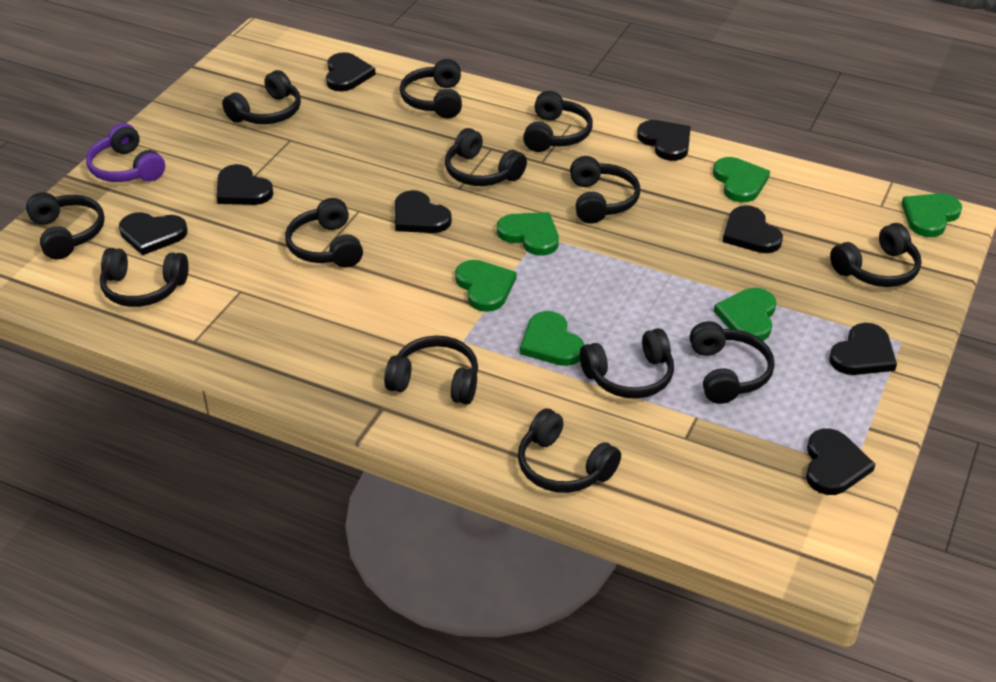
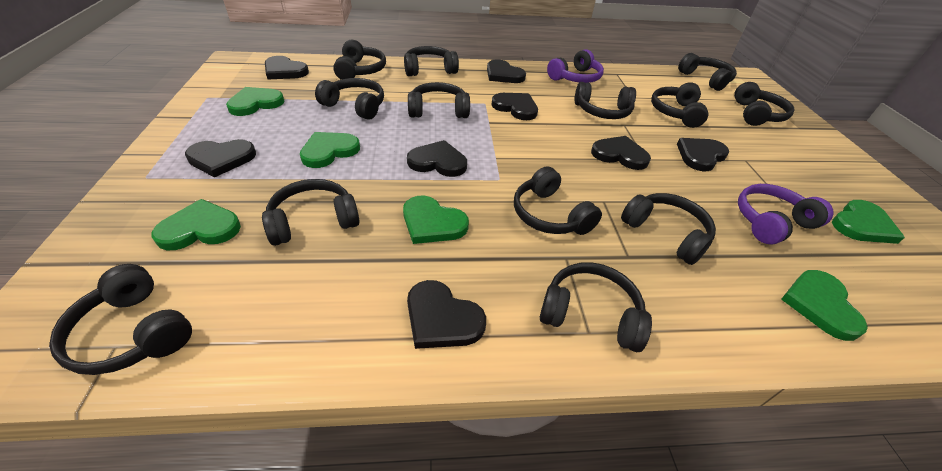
purple headphones: 1 -> 2

